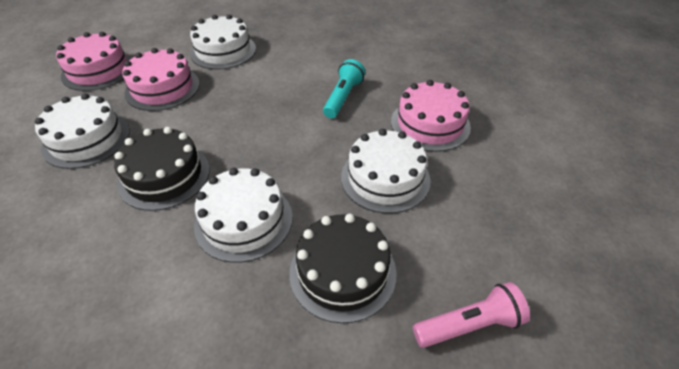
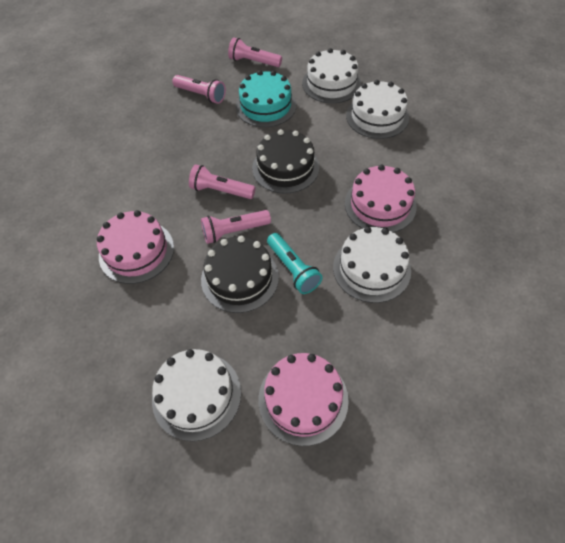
pink flashlight: 1 -> 4
turquoise cake: 0 -> 1

